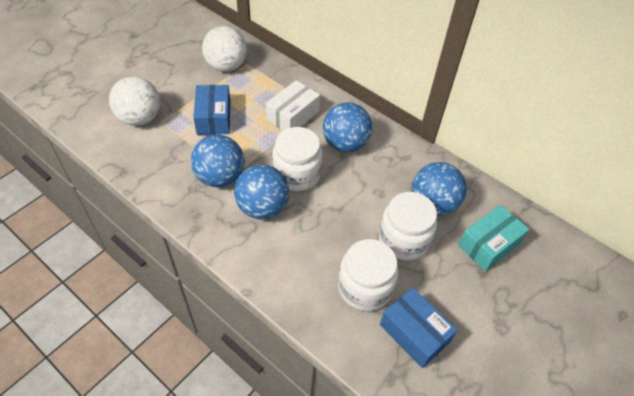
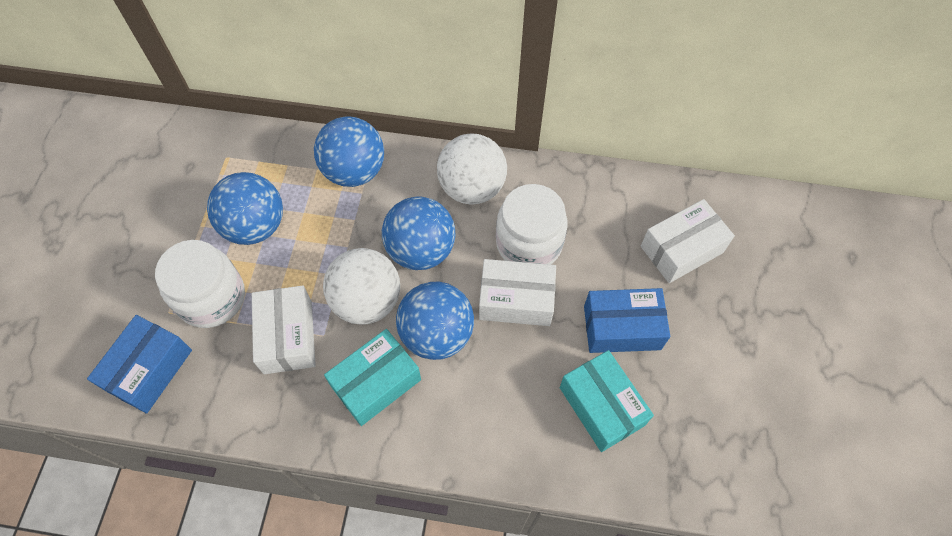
turquoise box: 1 -> 2
white box: 1 -> 3
white jar: 3 -> 2

